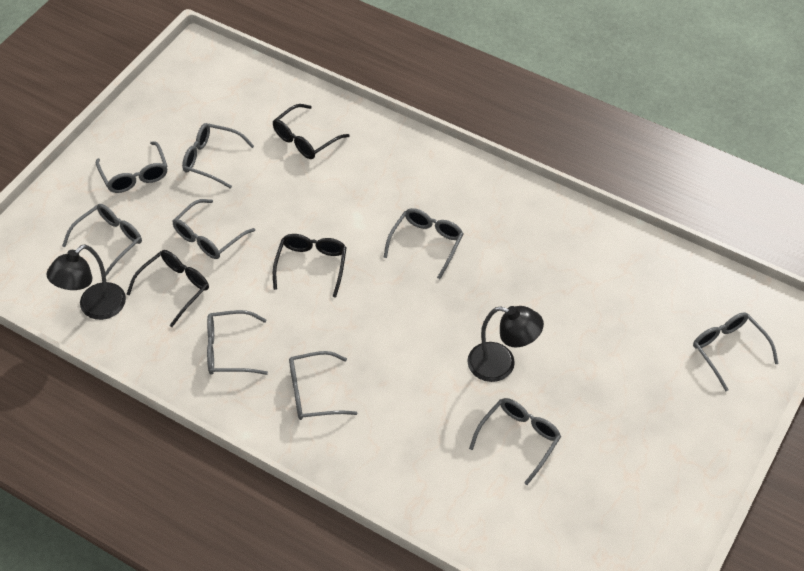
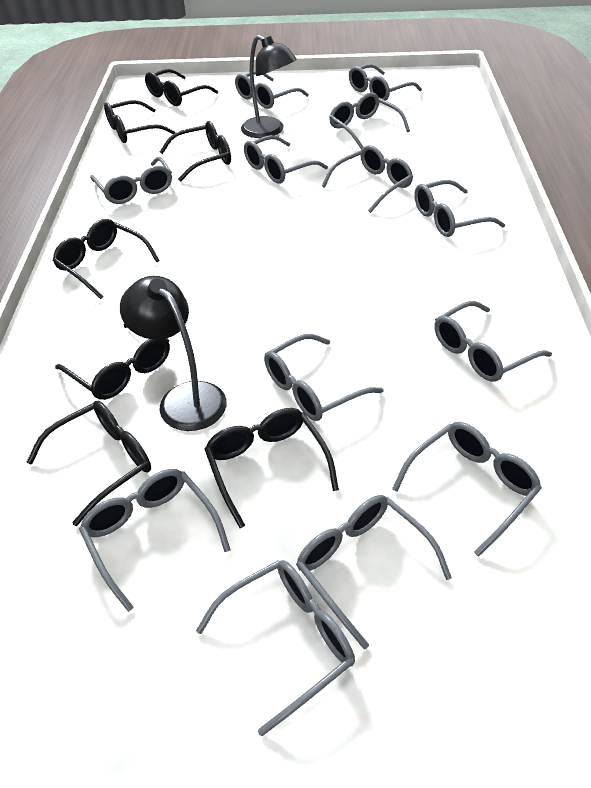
black glasses: 3 -> 7
grey glasses: 9 -> 13

